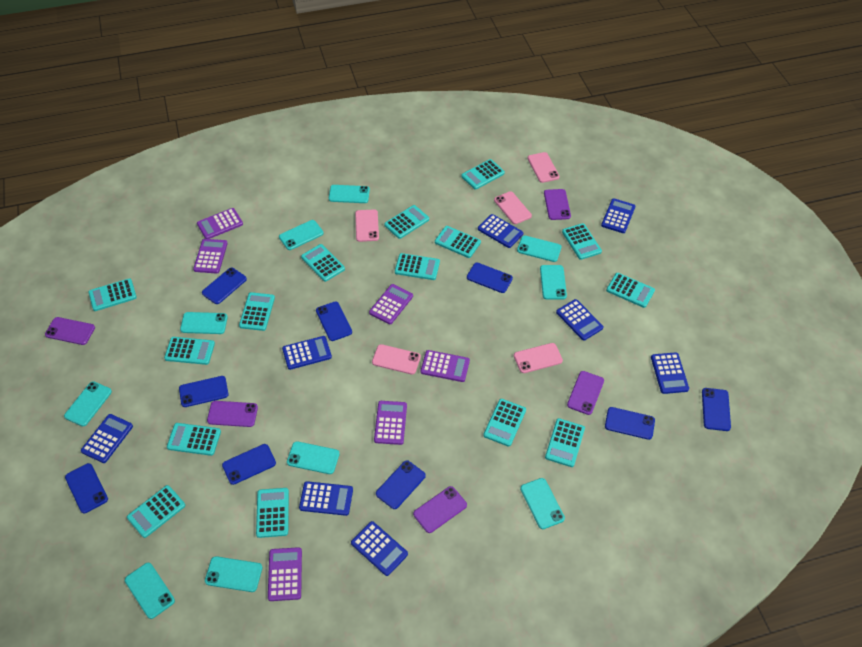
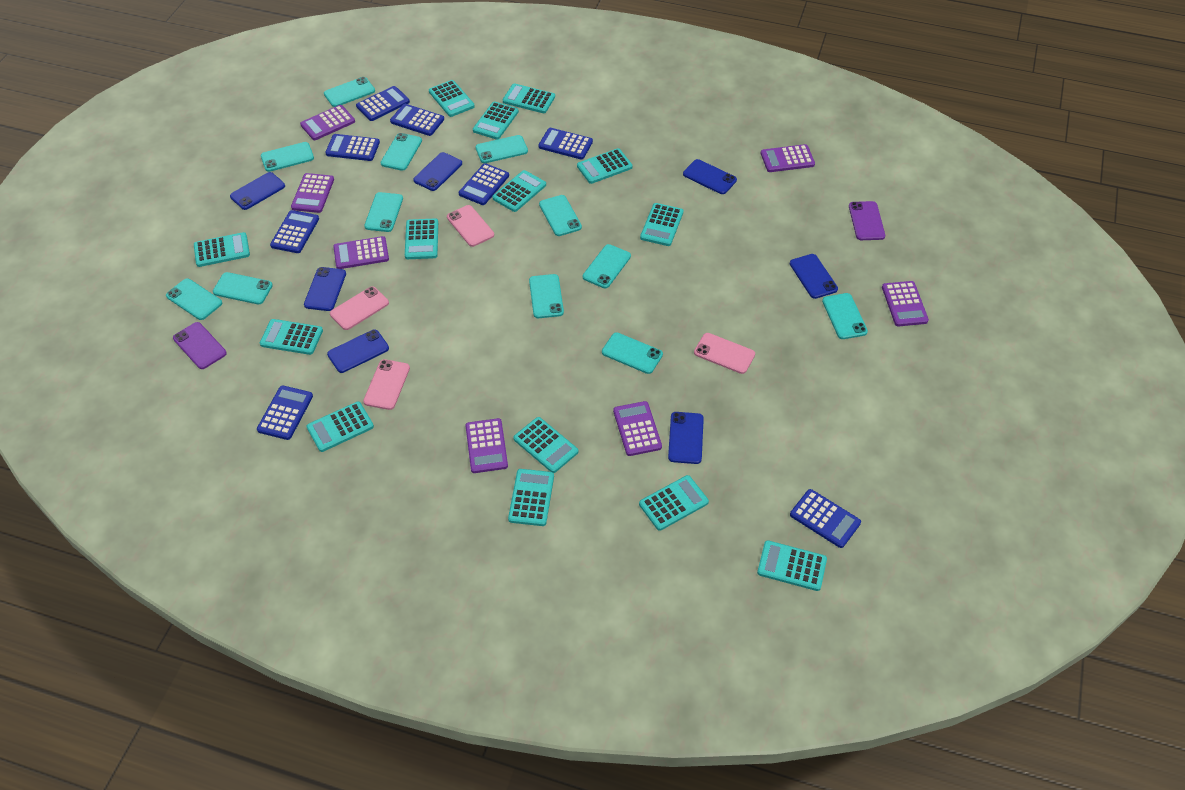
blue phone: 9 -> 7
pink phone: 5 -> 4
purple calculator: 6 -> 7
purple phone: 5 -> 2
turquoise calculator: 15 -> 14
turquoise phone: 10 -> 12

